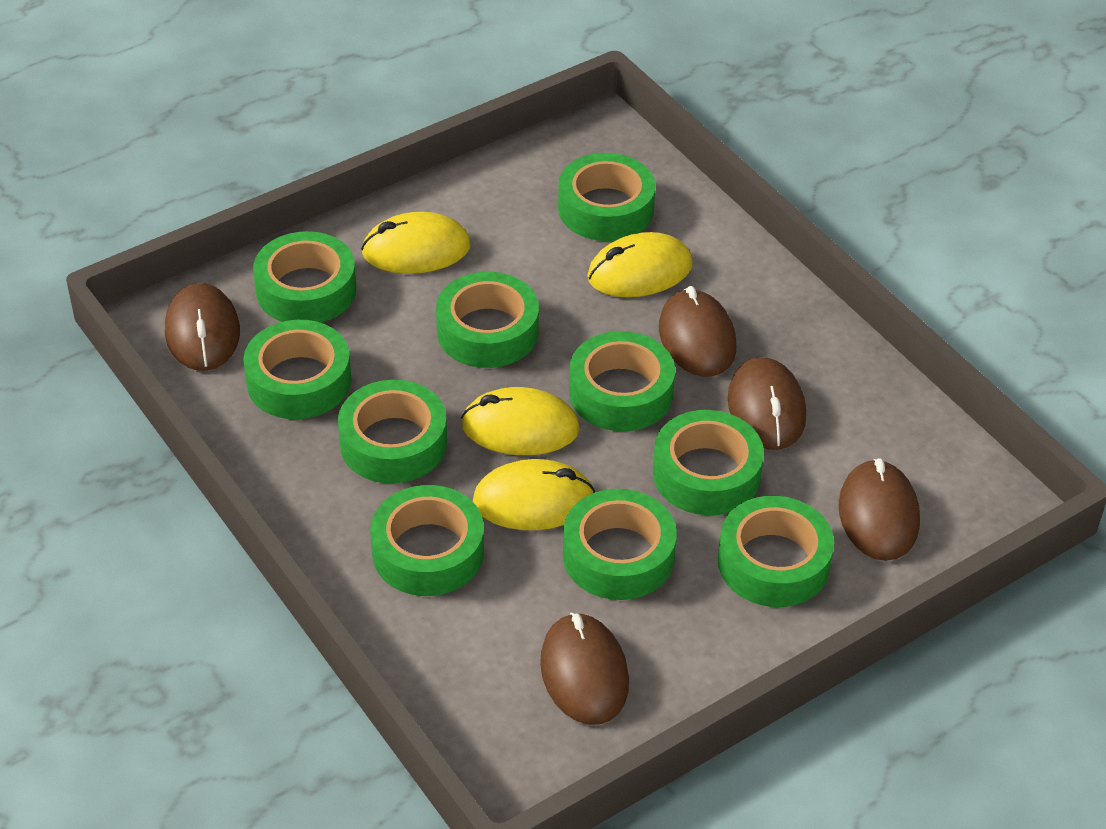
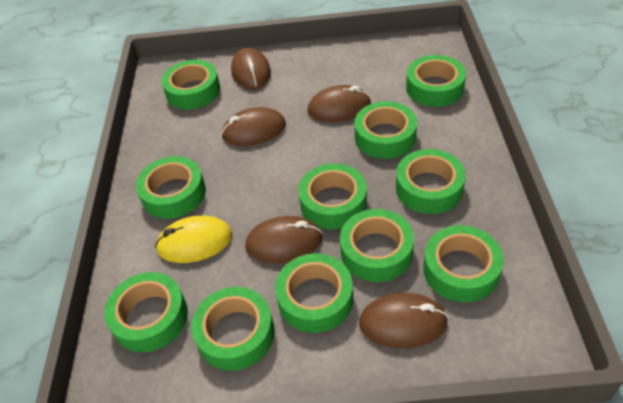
green tape: 10 -> 11
yellow mouse: 4 -> 1

